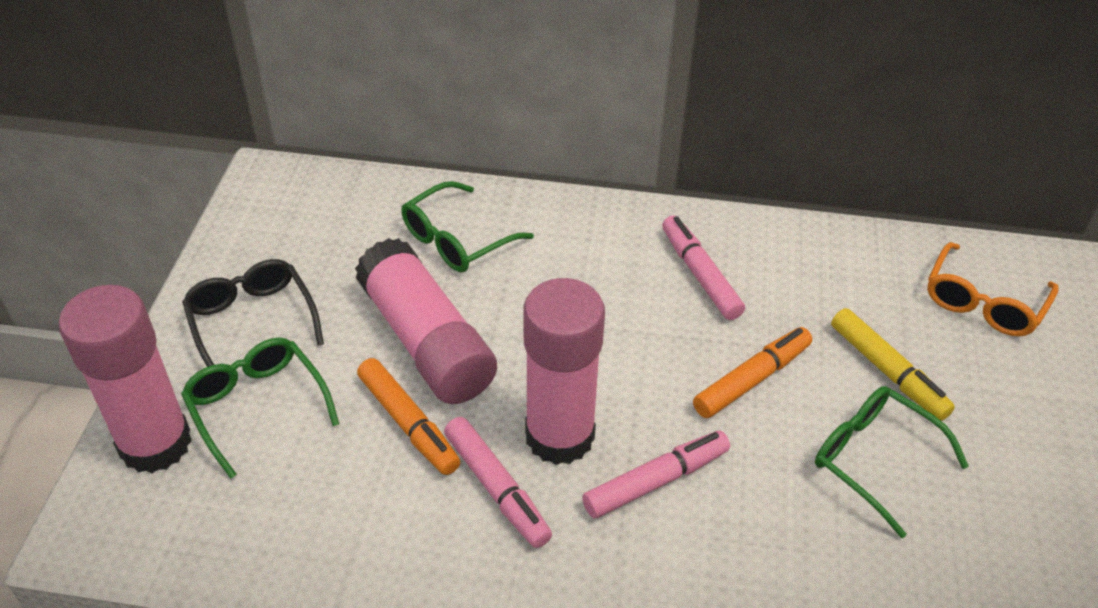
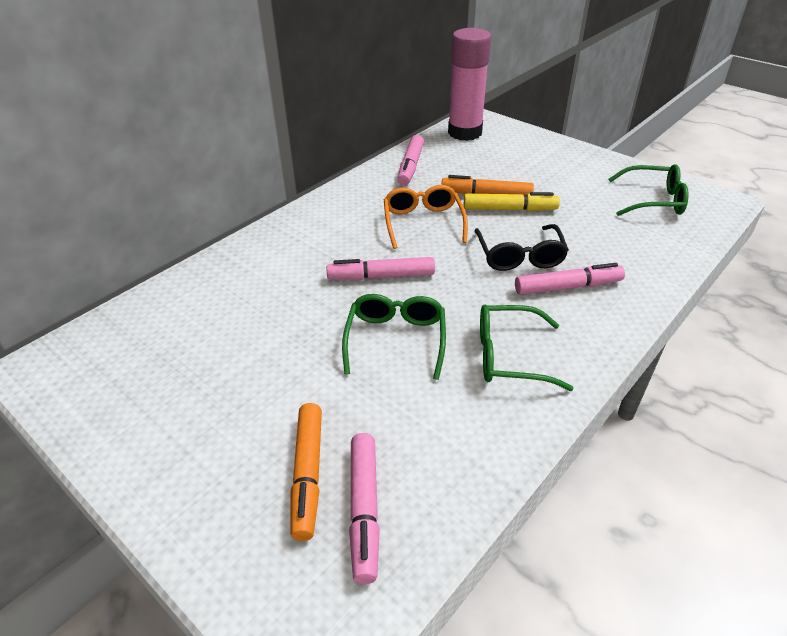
pink glue stick: 3 -> 1
pink marker: 3 -> 4

